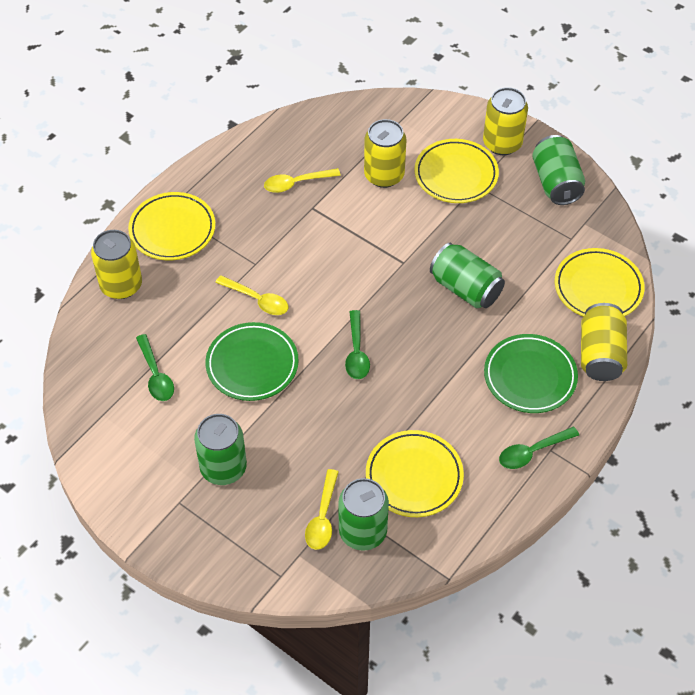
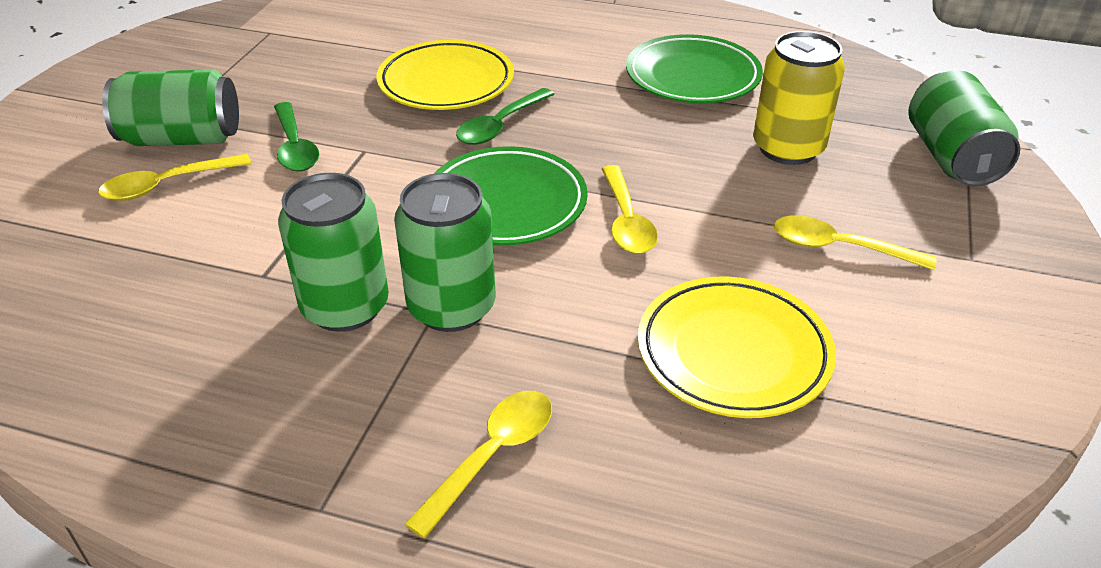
green spoon: 3 -> 2
yellow can: 4 -> 1
yellow plate: 4 -> 2
yellow spoon: 3 -> 4

